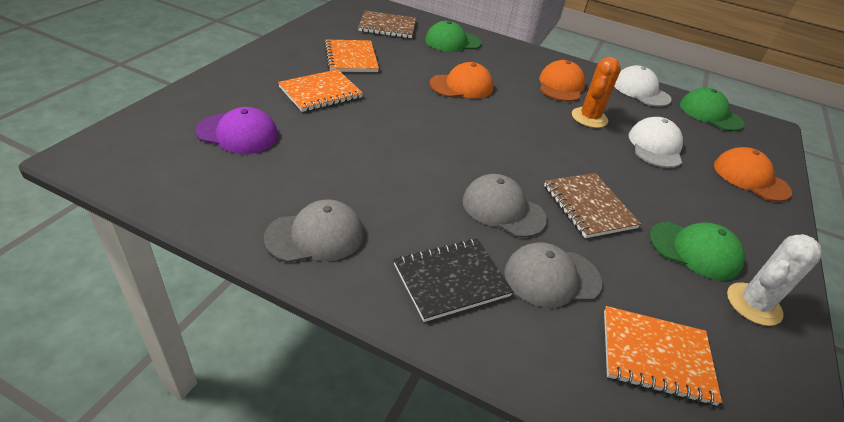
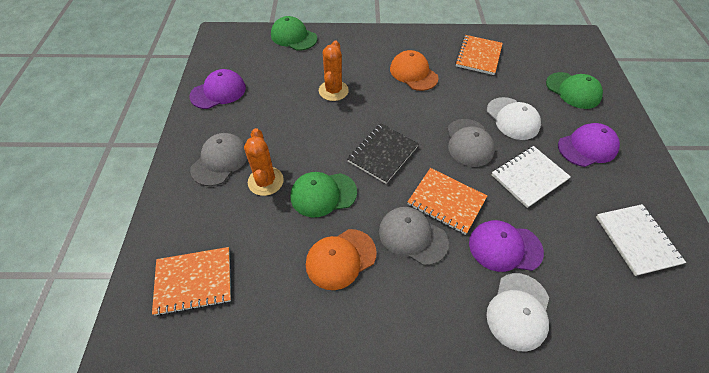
brown notebook: 2 -> 0
orange cactus: 1 -> 2
orange cap: 3 -> 2
purple cap: 1 -> 3
white cactus: 1 -> 0
white notebook: 0 -> 2

